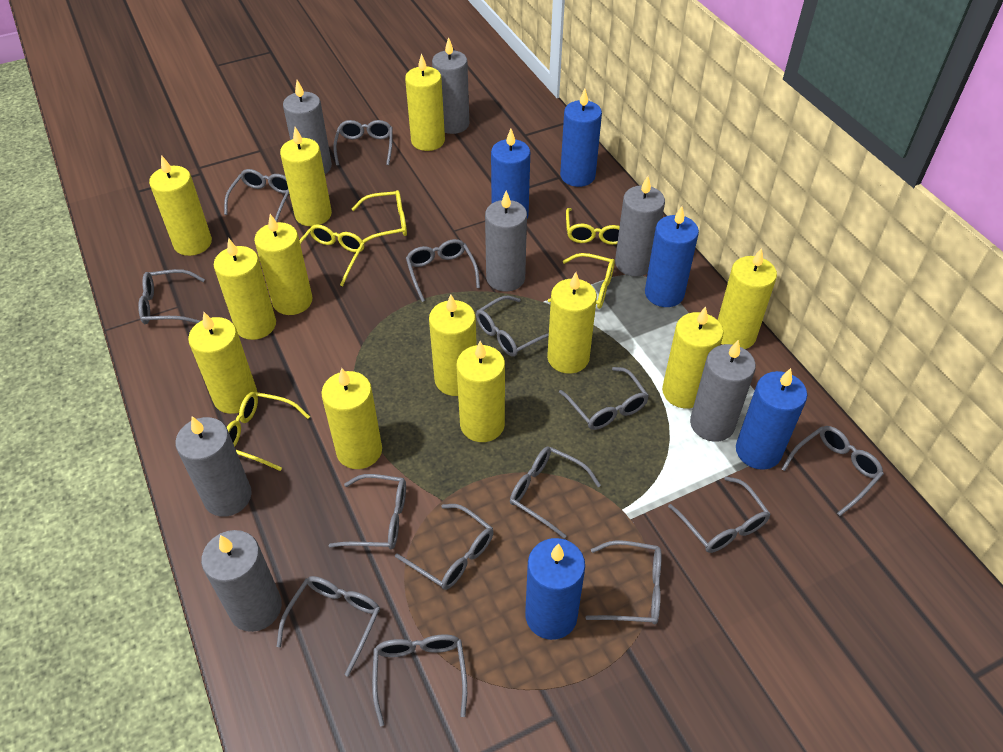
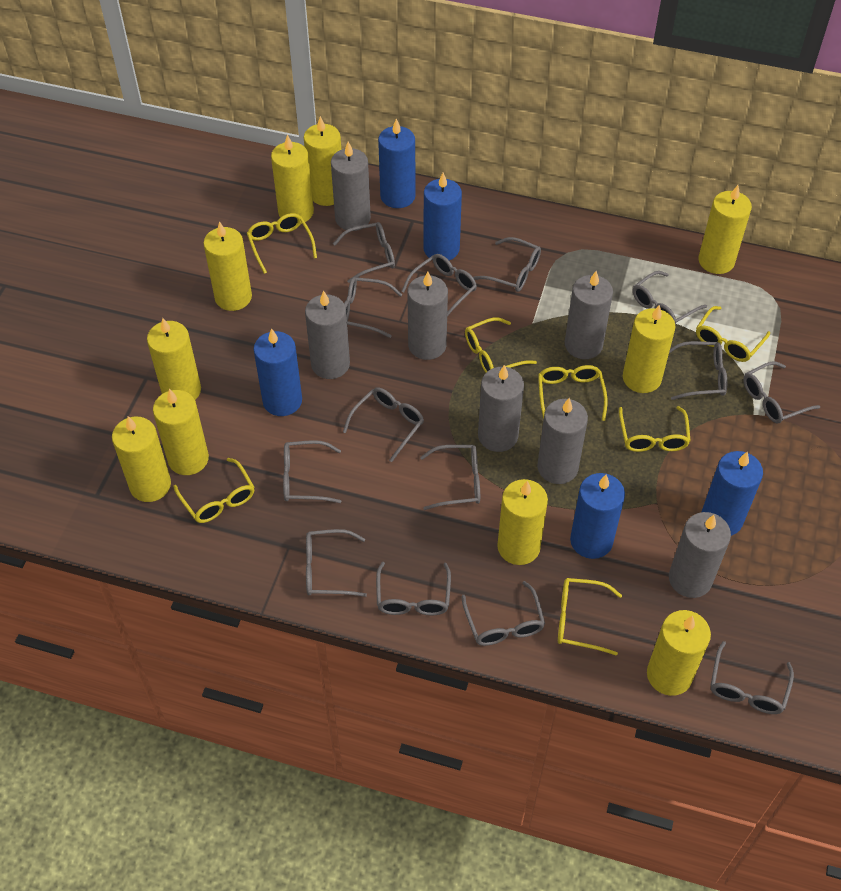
yellow candle: 12 -> 10
yellow glasses: 5 -> 7

